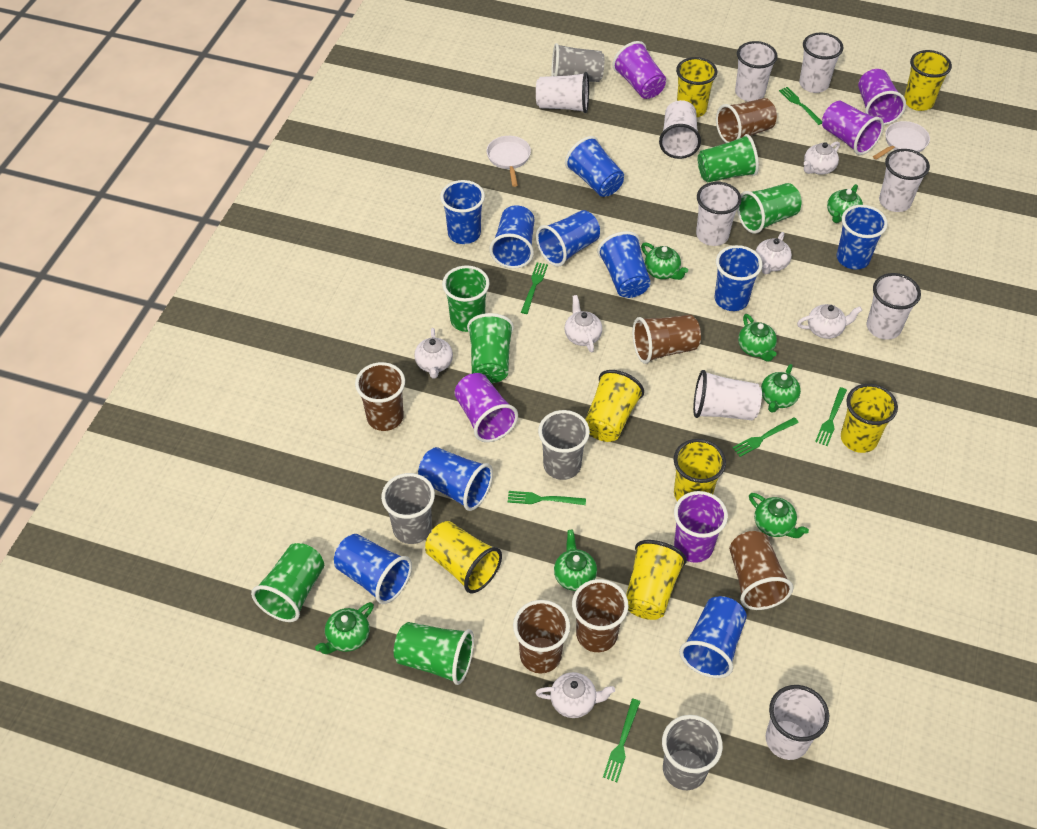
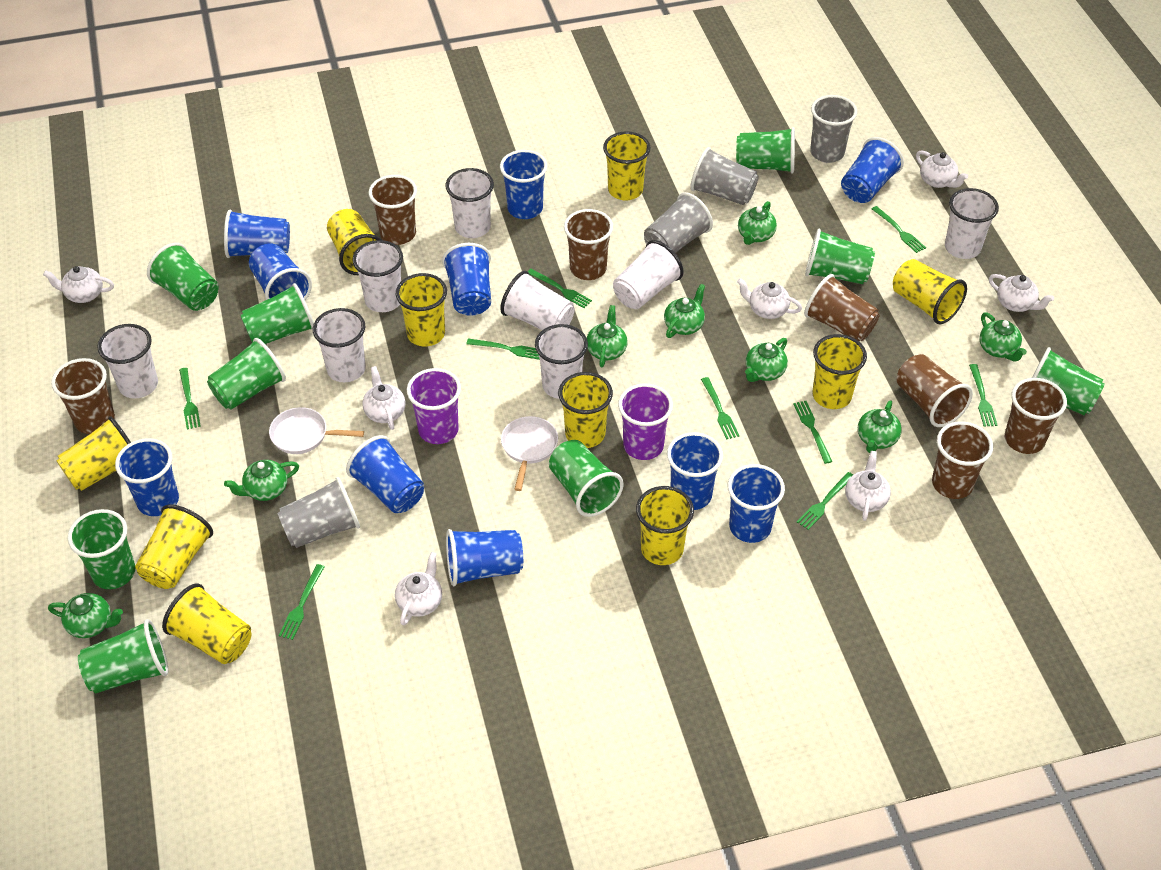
brown cup: 6 -> 7
green cup: 6 -> 9
green fork: 6 -> 9
green teapot: 7 -> 8
purple cup: 5 -> 2
white cup: 9 -> 8
white teapot: 6 -> 7
yellow cup: 7 -> 10

